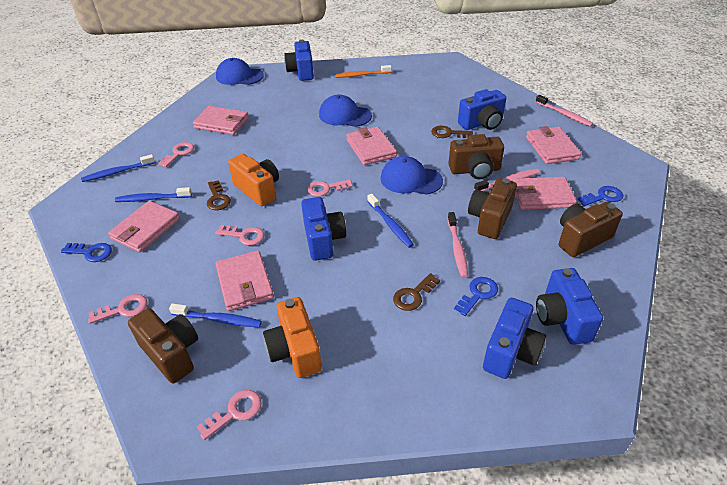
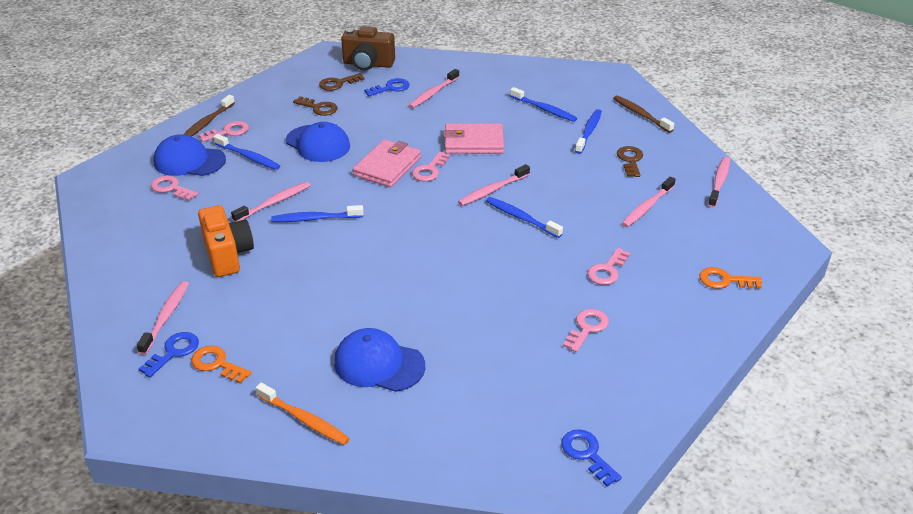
blue camera: 5 -> 0
blue toothbrush: 4 -> 5
brown camera: 4 -> 1
brown toothbrush: 0 -> 2
orange camera: 2 -> 1
orange key: 0 -> 2
pink toothbrush: 3 -> 6
pink wallet: 6 -> 2

